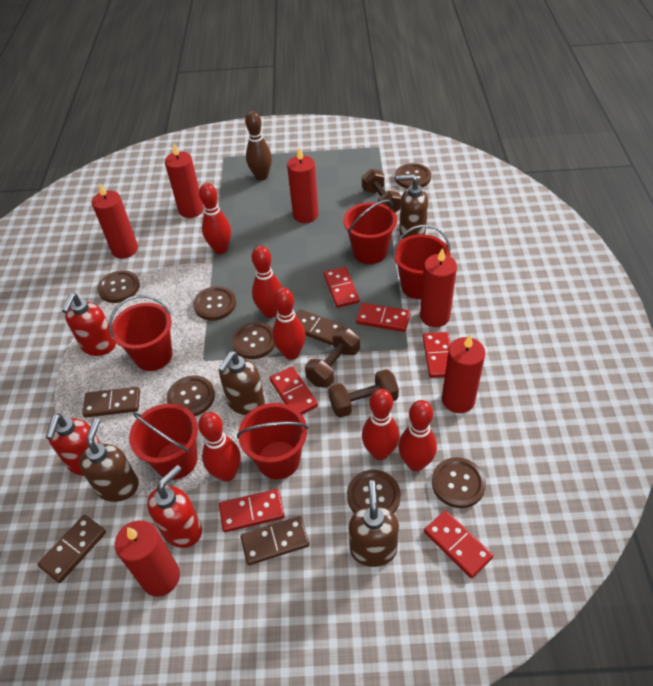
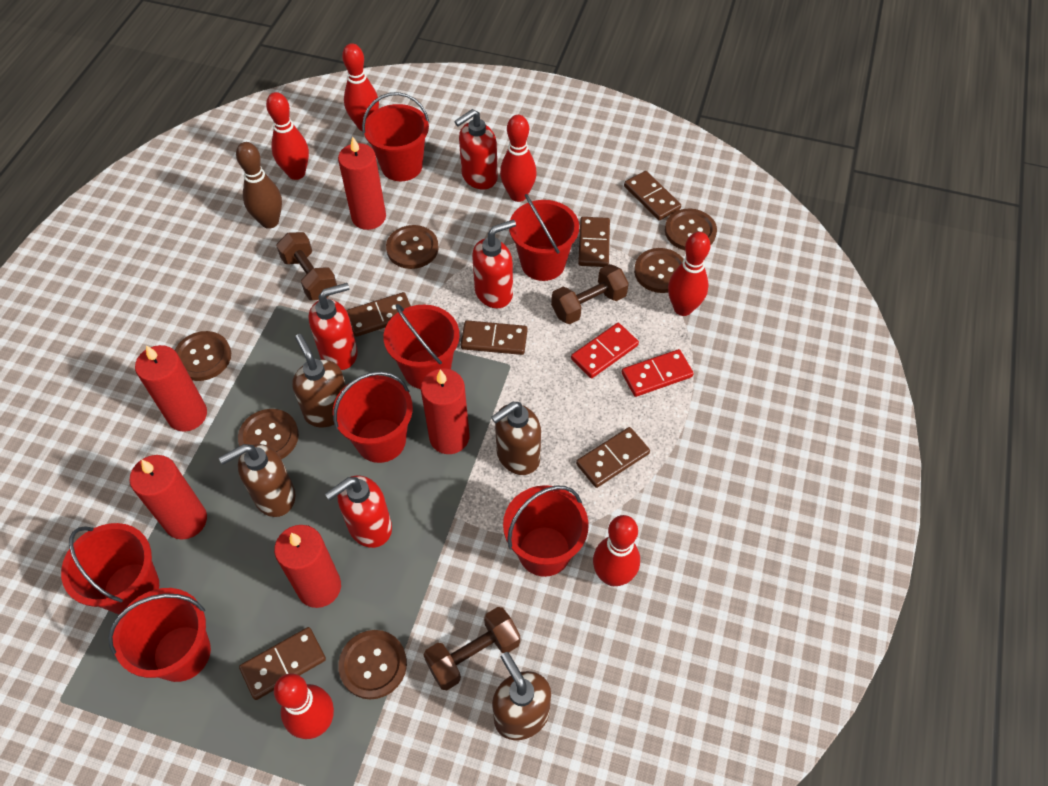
brown button: 7 -> 6
brown domino: 4 -> 6
red bucket: 5 -> 7
red candle: 6 -> 5
red domino: 6 -> 2
red soap dispenser: 3 -> 4

